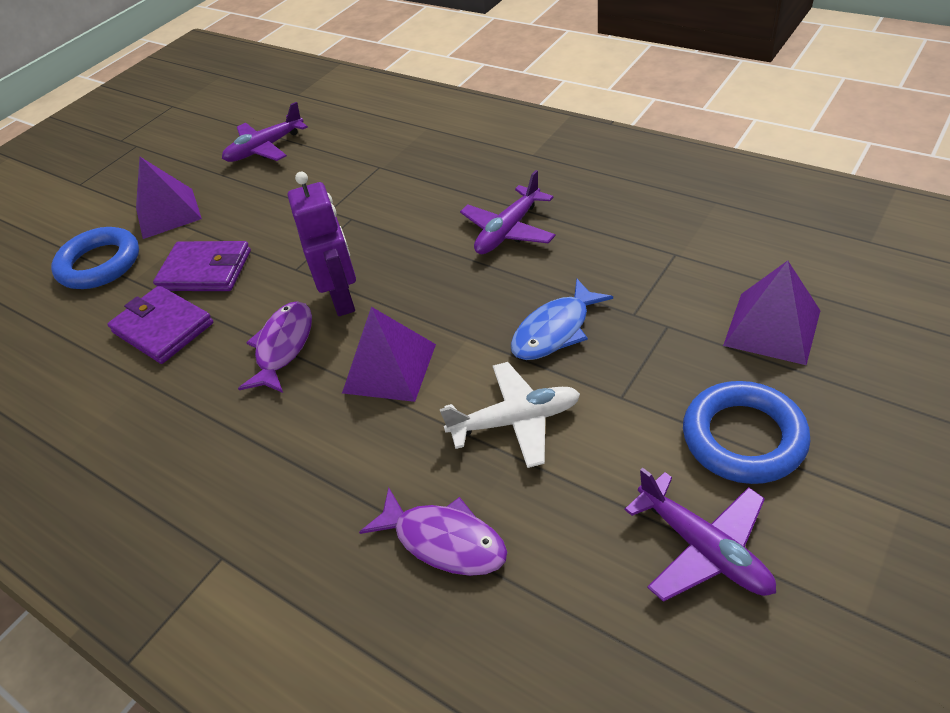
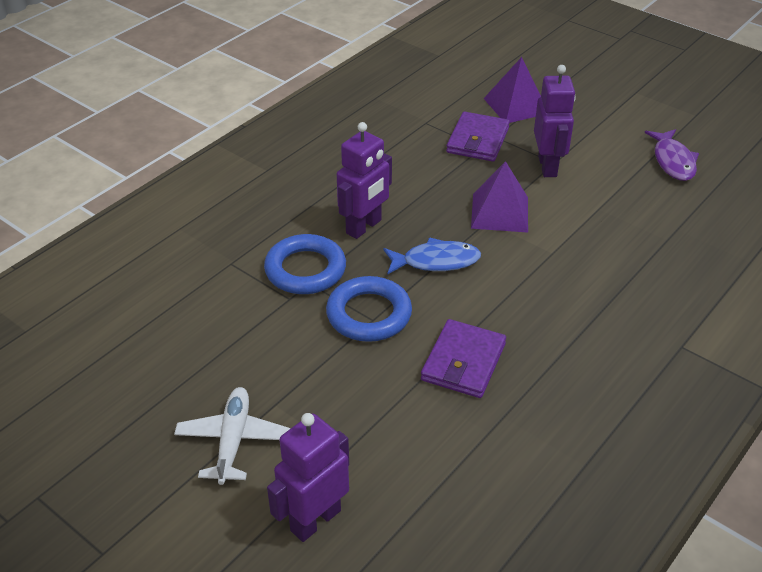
purple fish: 2 -> 1
purple plane: 3 -> 0
purple pyramid: 3 -> 2
purple robot: 1 -> 3

